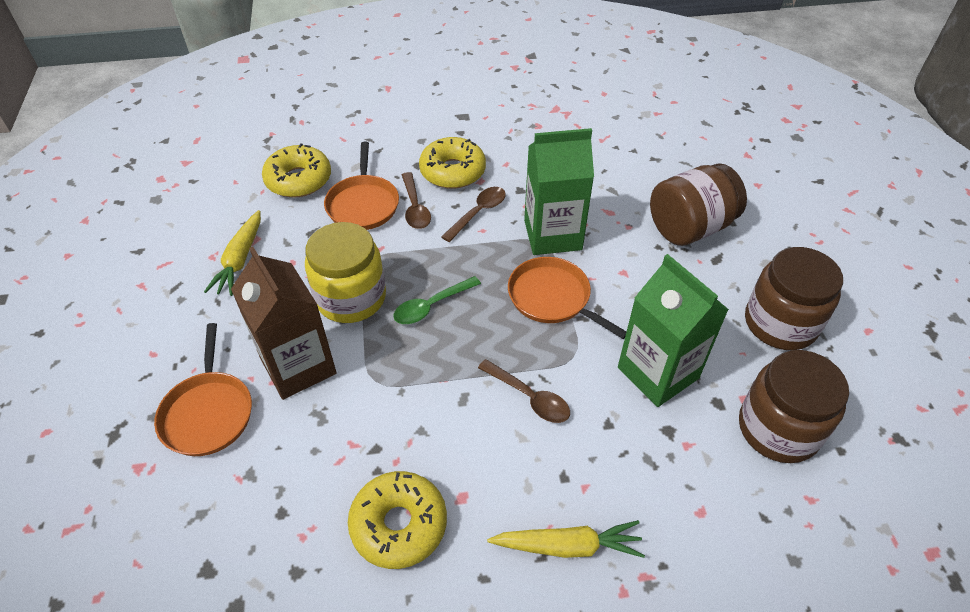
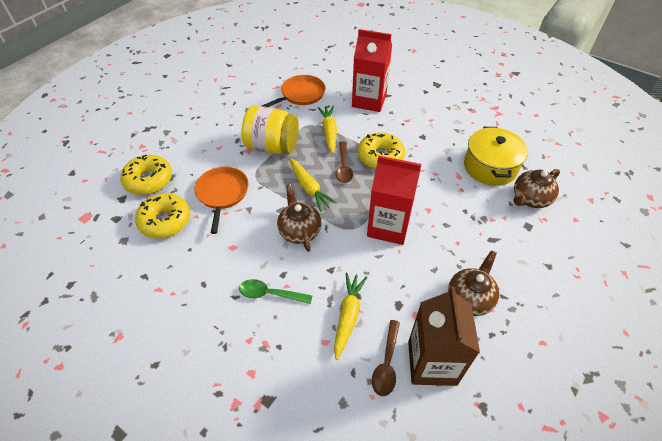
brown jar: 3 -> 0
brown spoon: 3 -> 2
brown teapot: 0 -> 3
green carton: 2 -> 0
orange pan: 3 -> 2
red carton: 0 -> 2
yellow carrot: 2 -> 3
yellow pot: 0 -> 1

